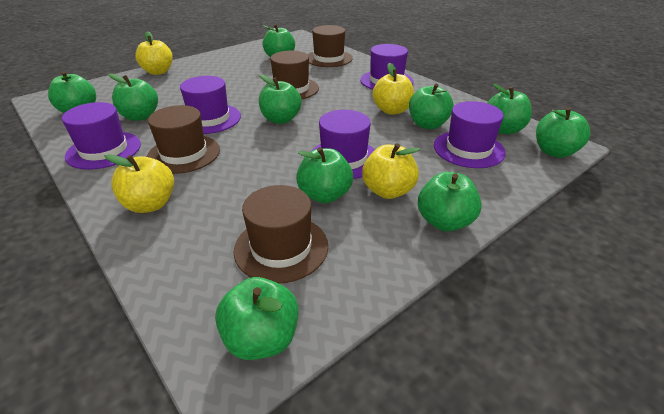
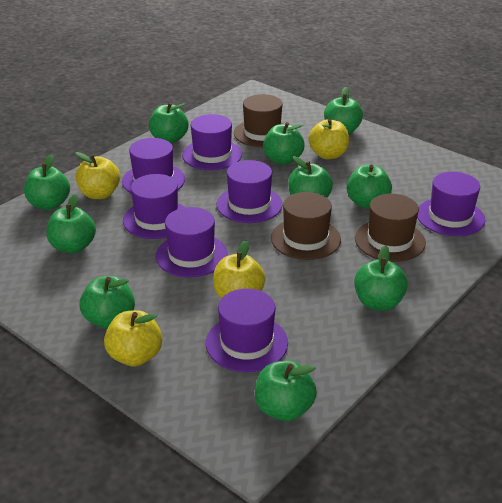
brown hat: 4 -> 3
purple hat: 5 -> 7

